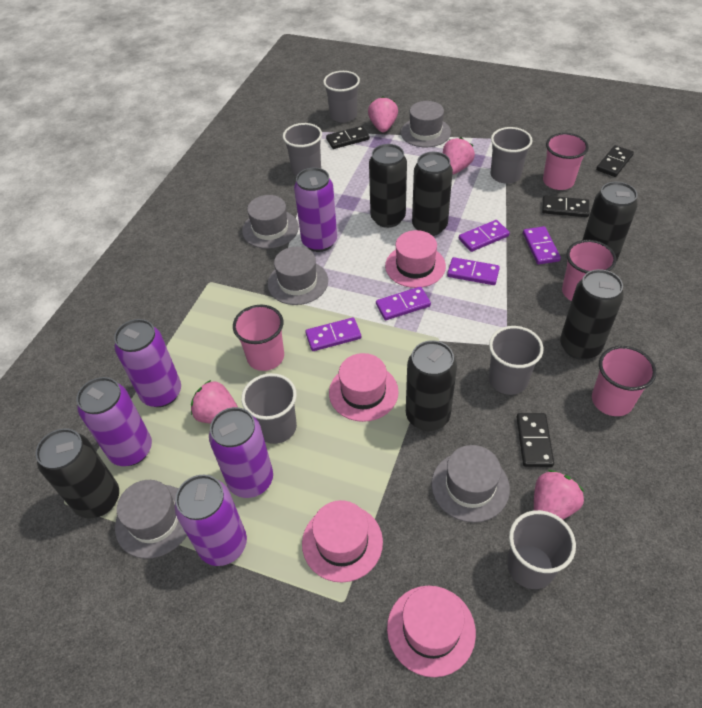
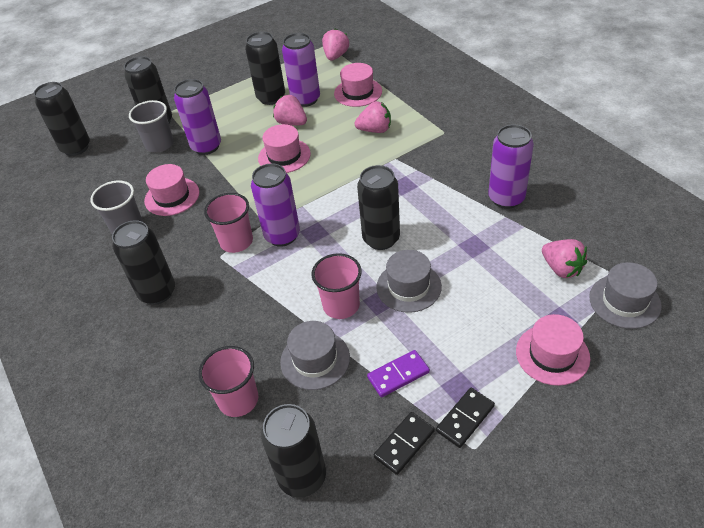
black domino: 4 -> 2
grey cup: 6 -> 2
grey hat: 5 -> 3
pink cup: 4 -> 3
purple can: 5 -> 4
purple domino: 5 -> 1

